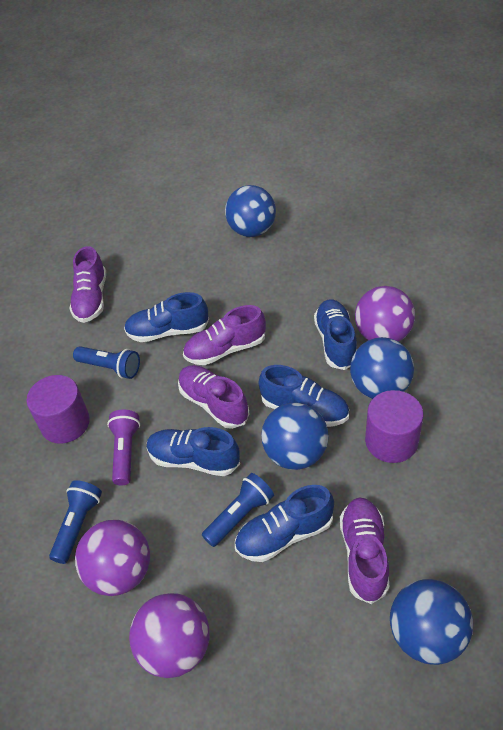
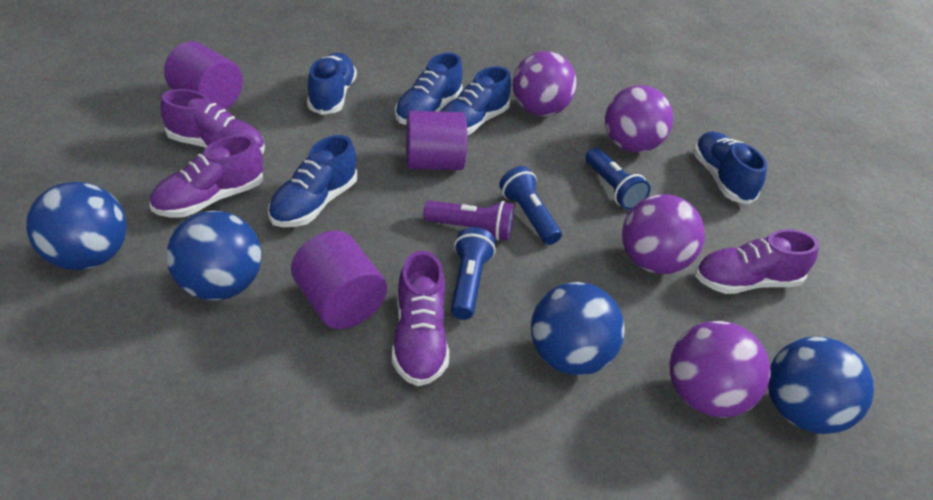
purple ball: 3 -> 4
purple cylinder: 2 -> 3

